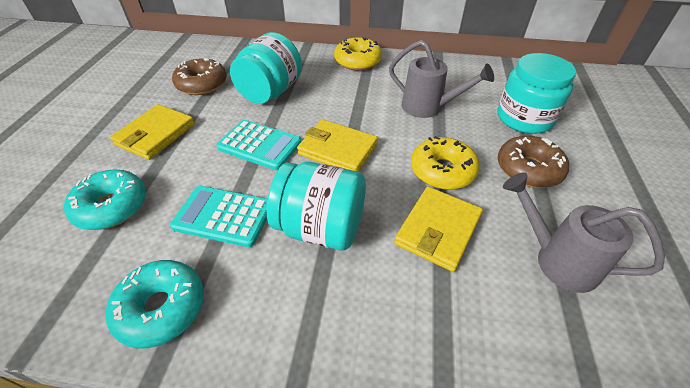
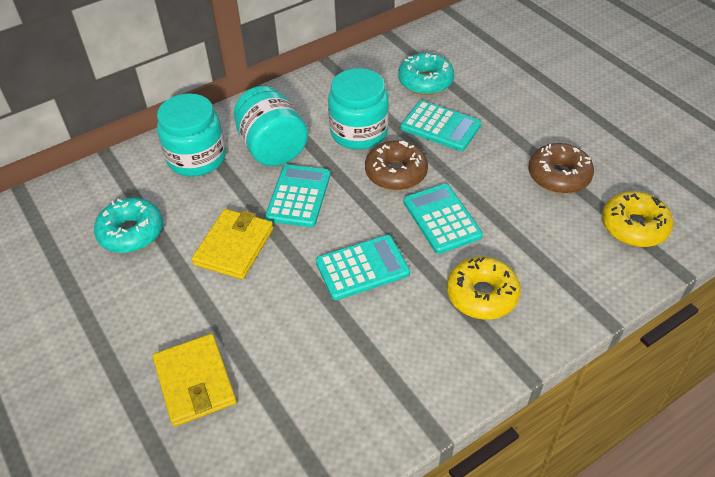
grey watering can: 2 -> 0
turquoise calculator: 2 -> 4
yellow wallet: 3 -> 2

